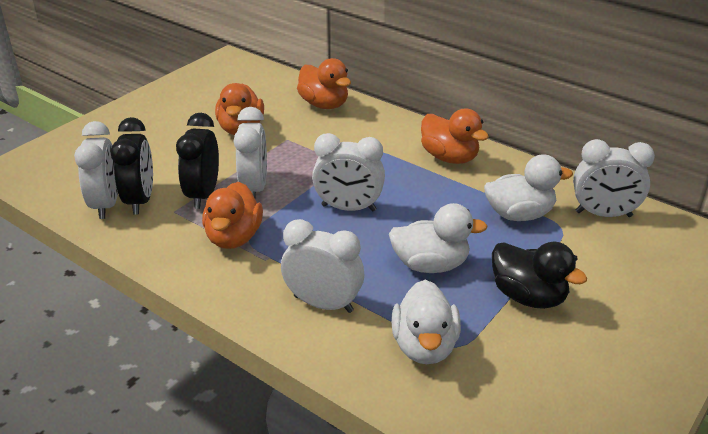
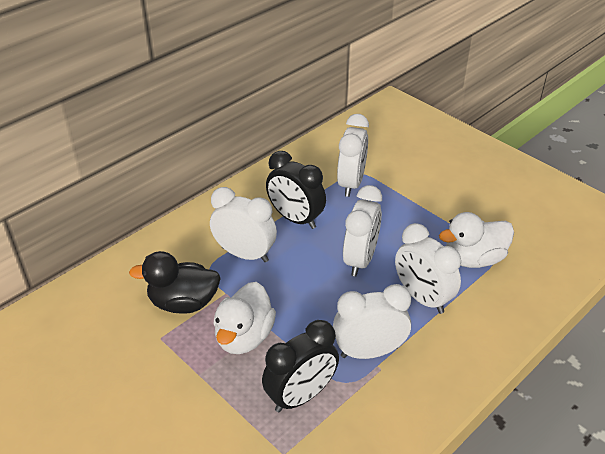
orange duck: 4 -> 0
white duck: 3 -> 2

